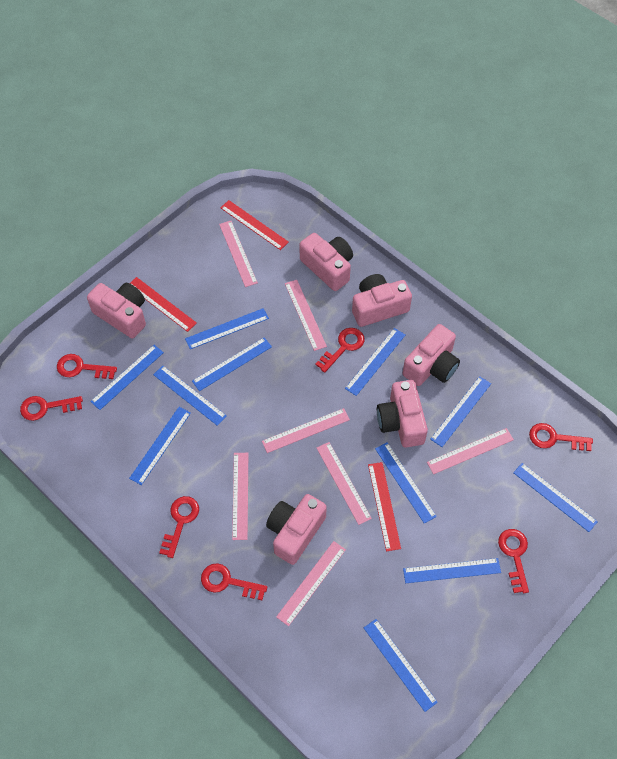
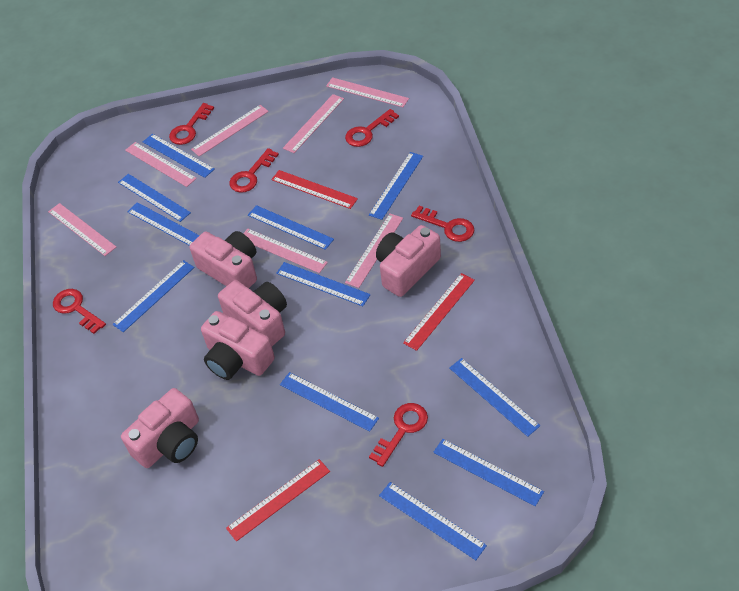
pink camera: 6 -> 5
red key: 7 -> 6

